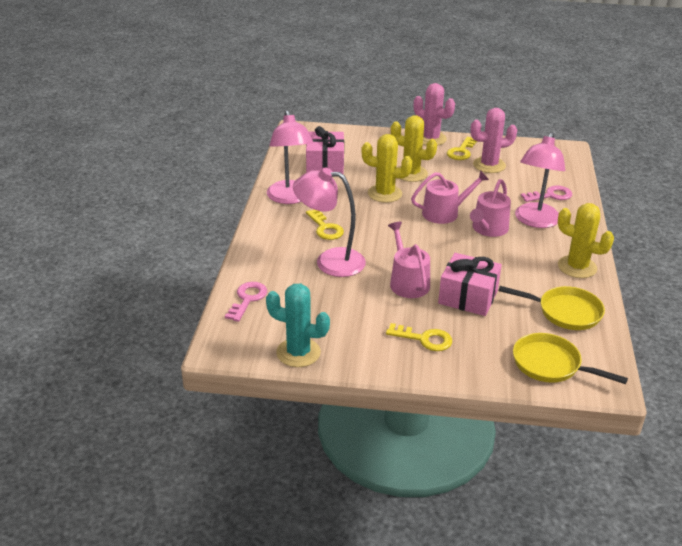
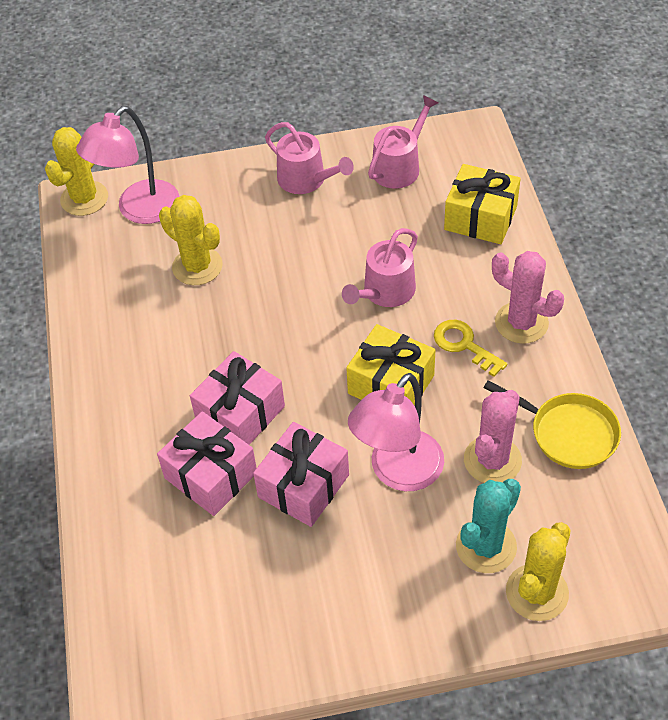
pink gift: 2 -> 3
pink key: 2 -> 0
pink lamp: 3 -> 2
yellow gift: 0 -> 2
yellow key: 3 -> 1
yellow pan: 2 -> 1

